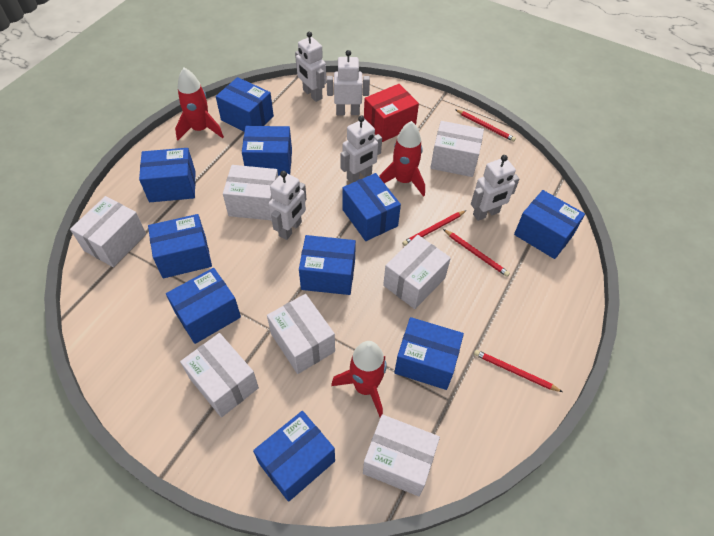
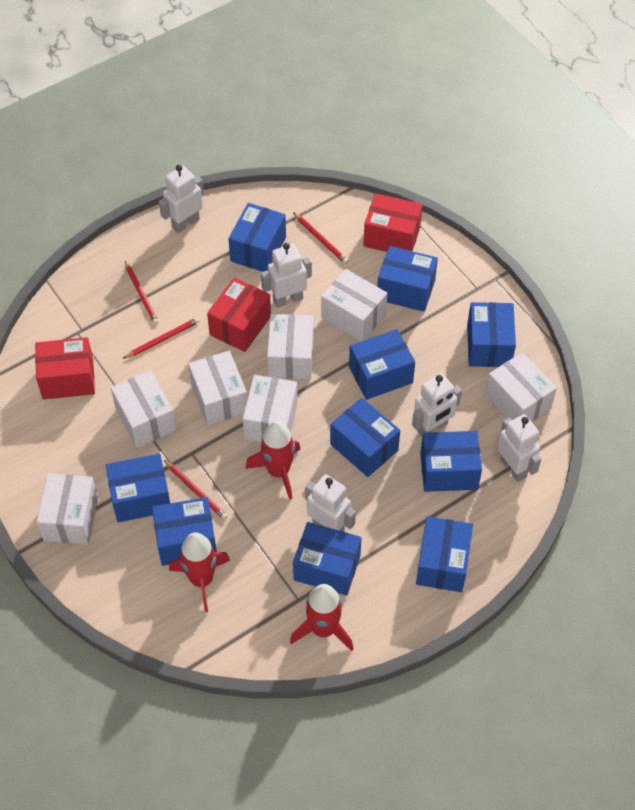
red box: 1 -> 3

